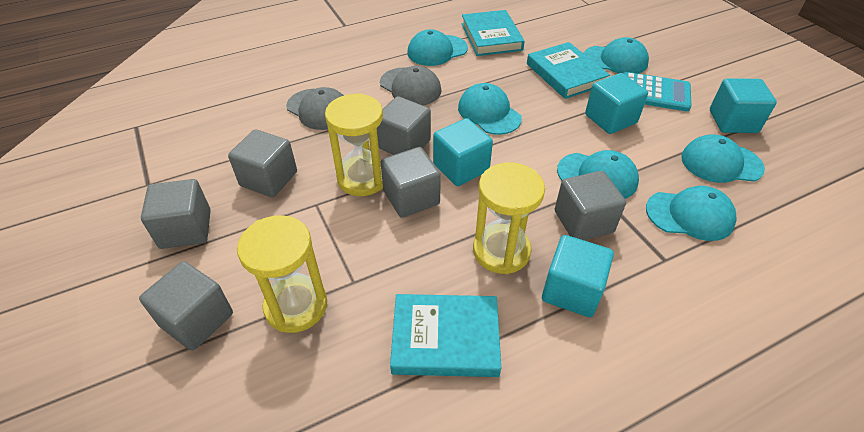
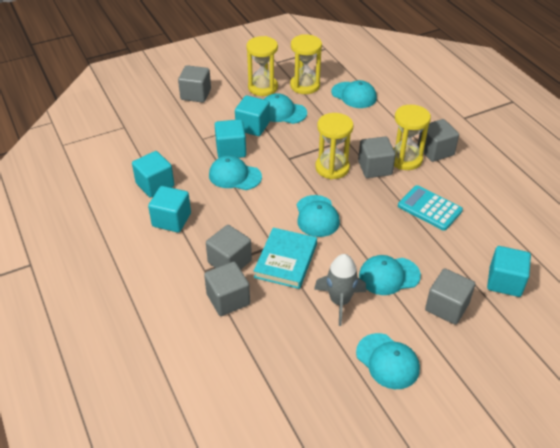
grey cap: 2 -> 0
grey rocket: 0 -> 1
turquoise book: 3 -> 1
turquoise cube: 4 -> 5
yellow hourglass: 3 -> 4

